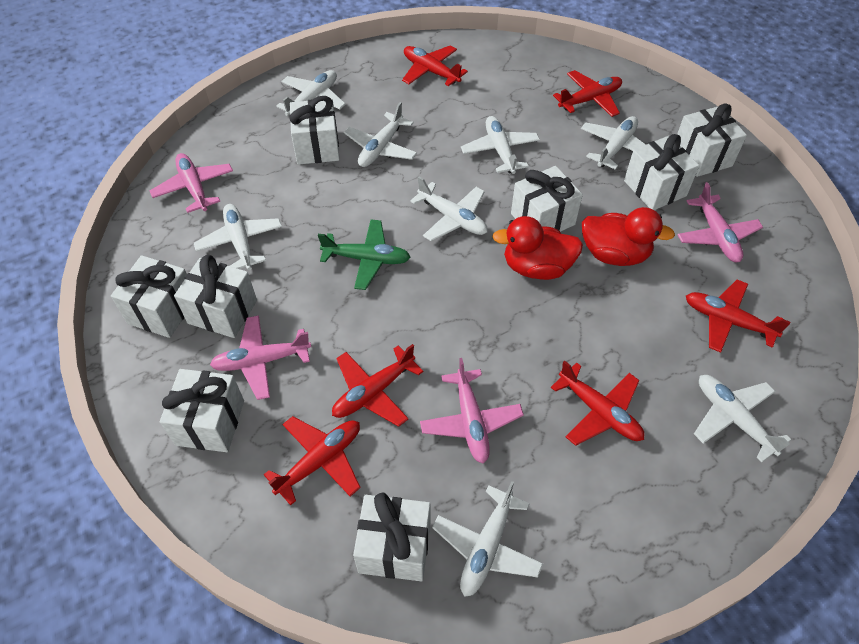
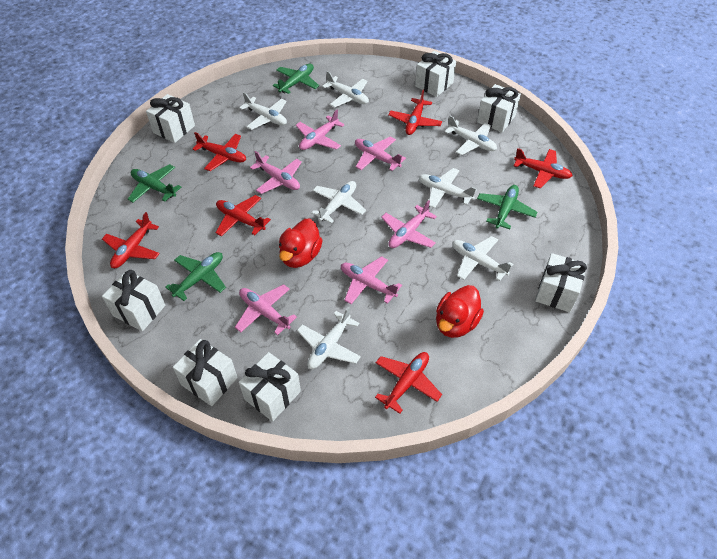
green plane: 1 -> 4
pink plane: 4 -> 6
white gift: 8 -> 7
white plane: 8 -> 7

